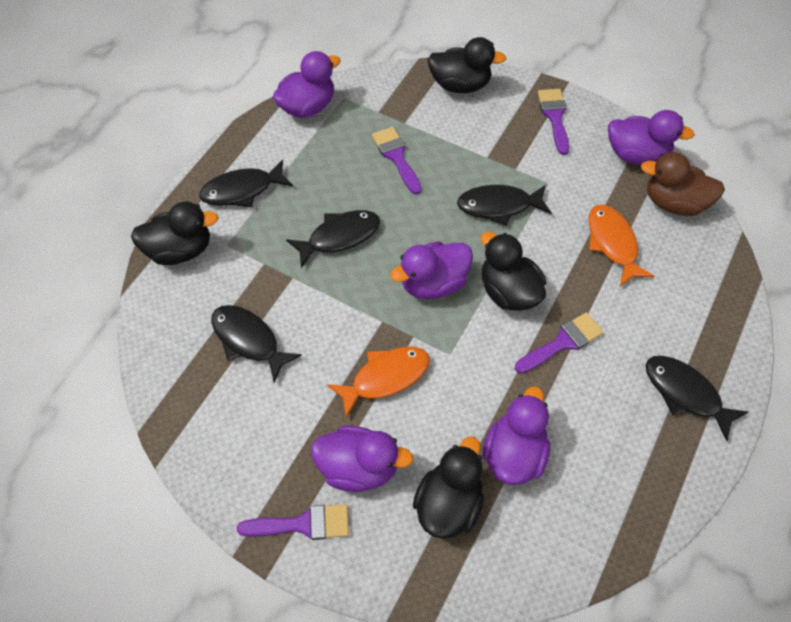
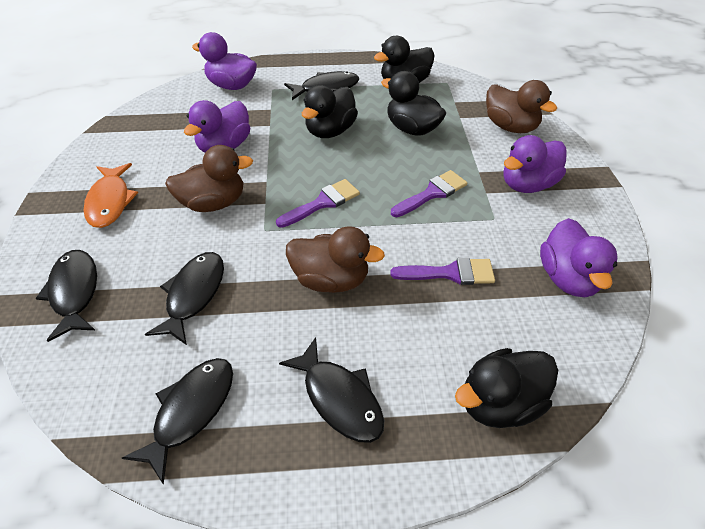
brown duck: 1 -> 3
orange fish: 2 -> 1
purple brush: 4 -> 3
purple duck: 5 -> 4

